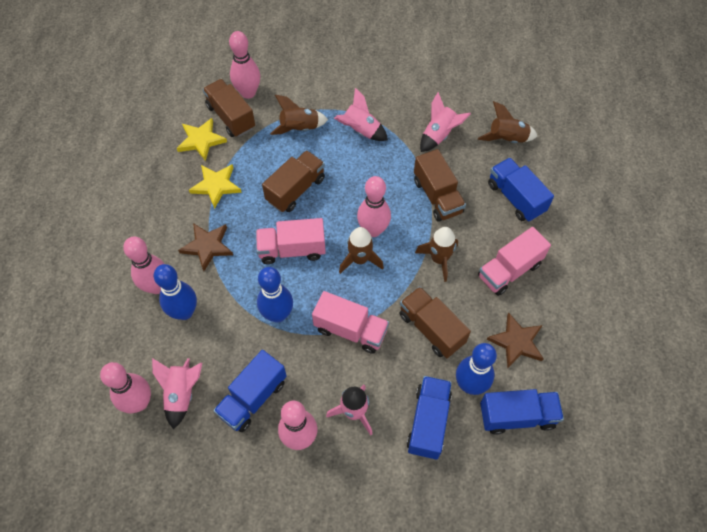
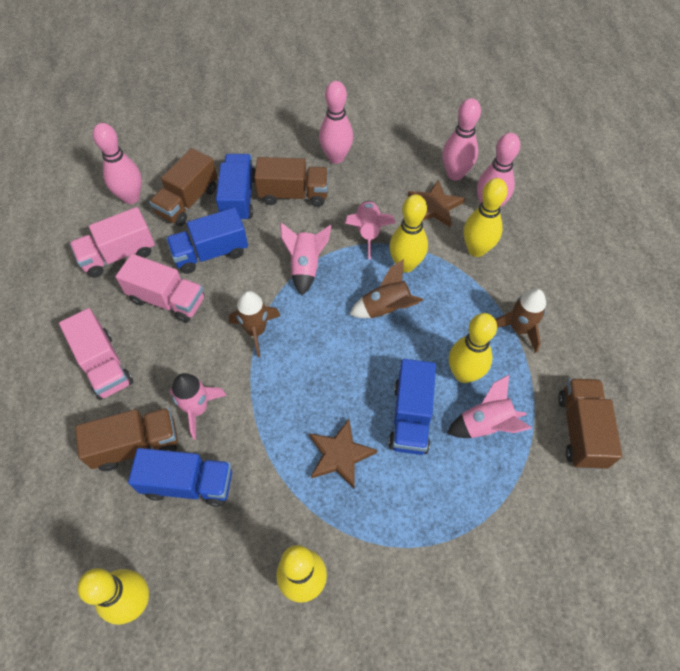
blue bowling pin: 3 -> 0
brown rocket: 4 -> 3
pink bowling pin: 5 -> 4
yellow bowling pin: 0 -> 5
yellow star: 2 -> 0

